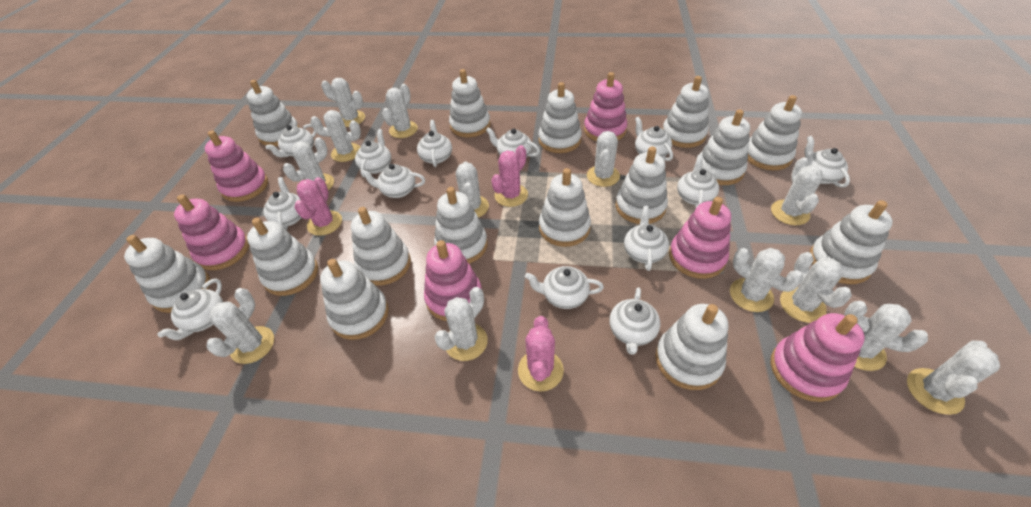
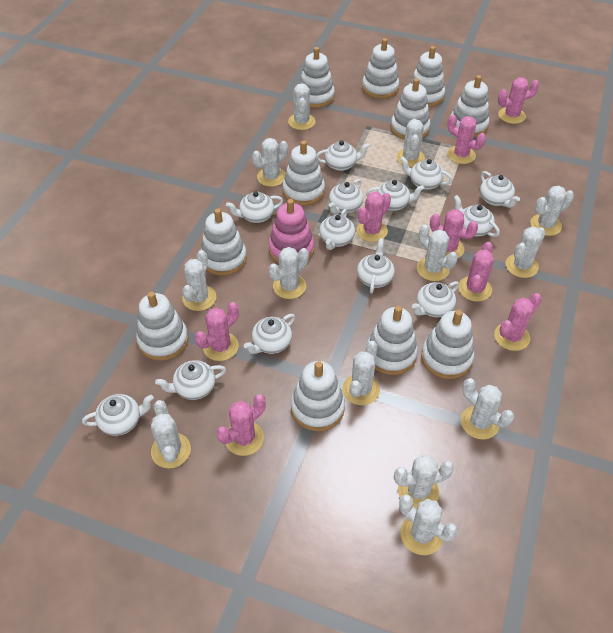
pink cactus: 3 -> 8
pink stacking toy: 6 -> 1
white stacking toy: 15 -> 11

